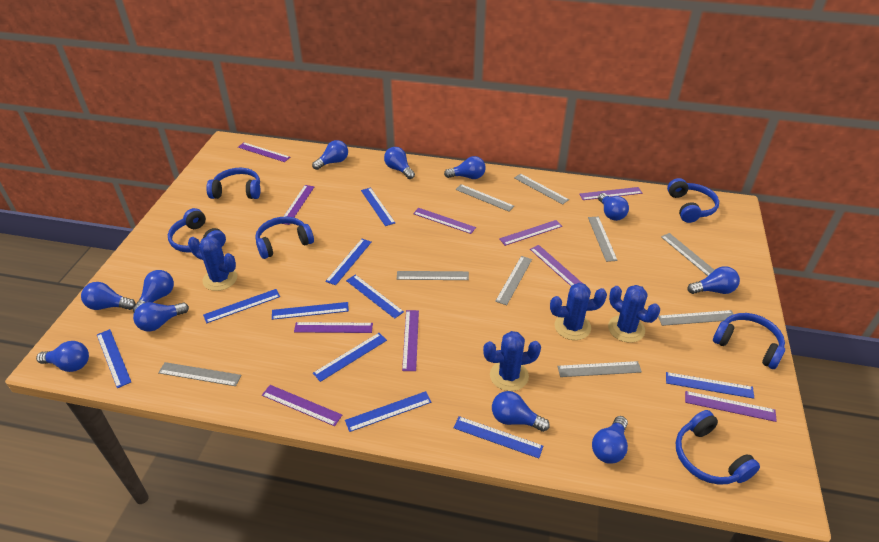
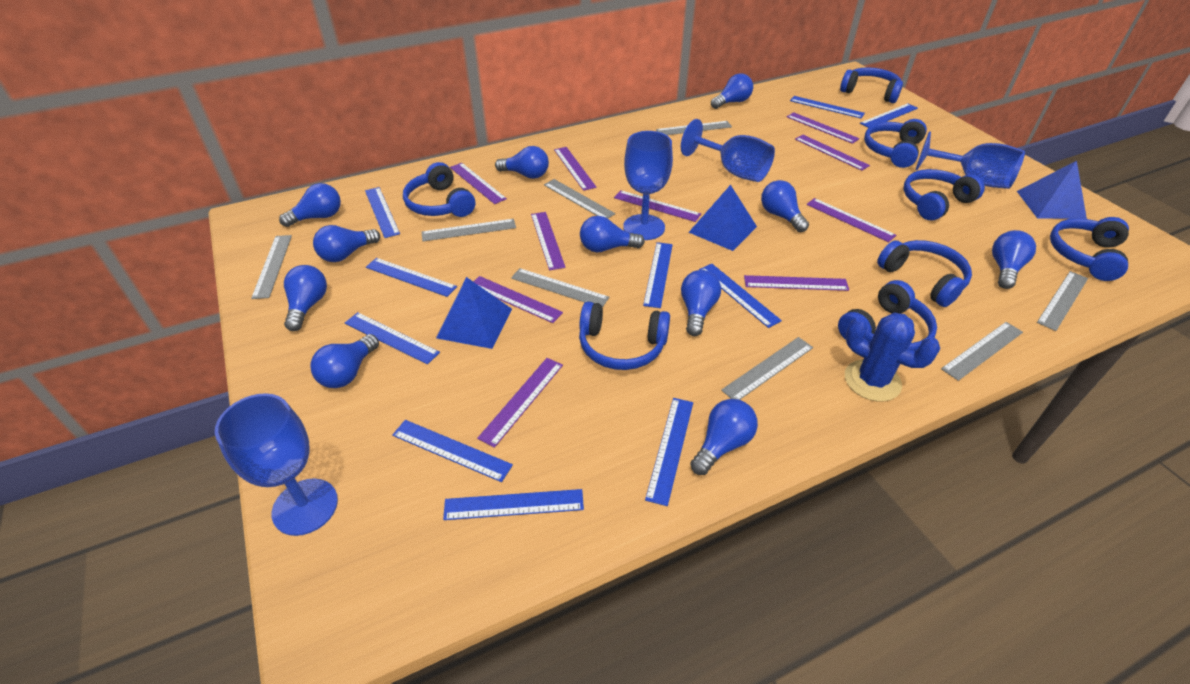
blue cactus: 4 -> 1
blue goblet: 0 -> 4
blue headphones: 6 -> 8
blue pyramid: 0 -> 3
grey ruler: 9 -> 8

